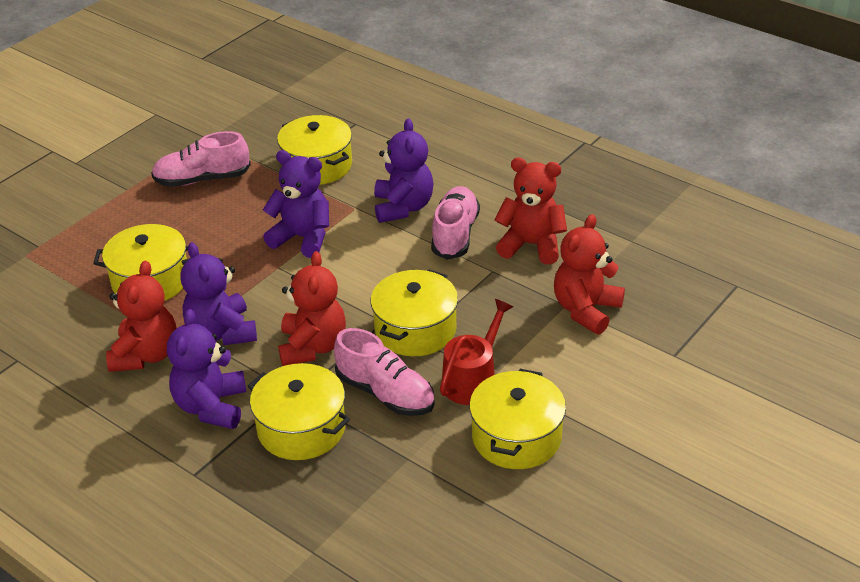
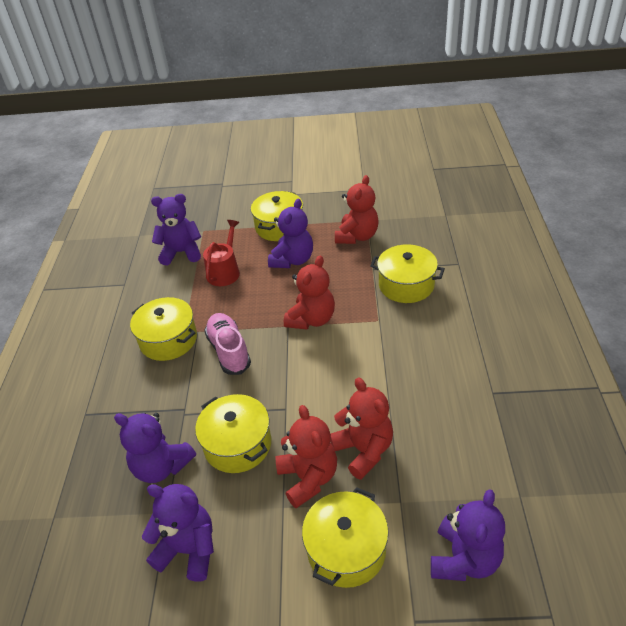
pink shoe: 3 -> 1
purple teddy bear: 4 -> 5

